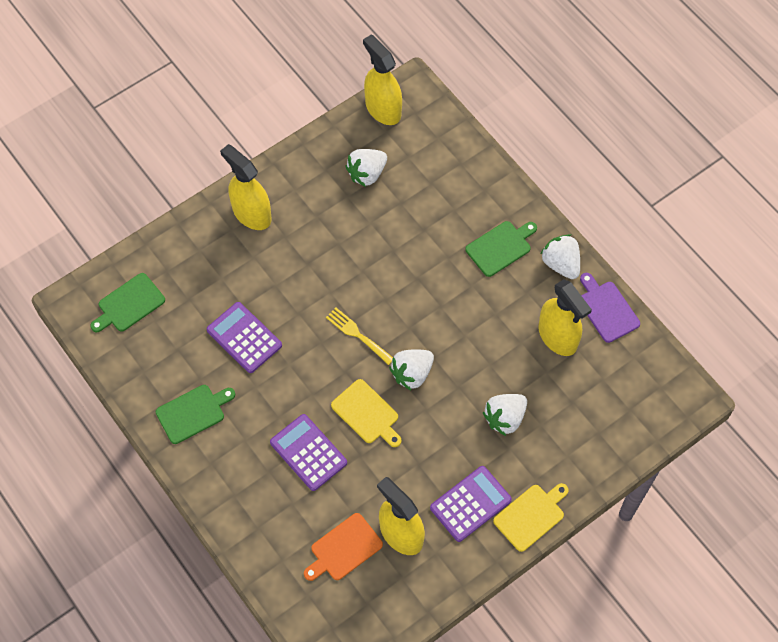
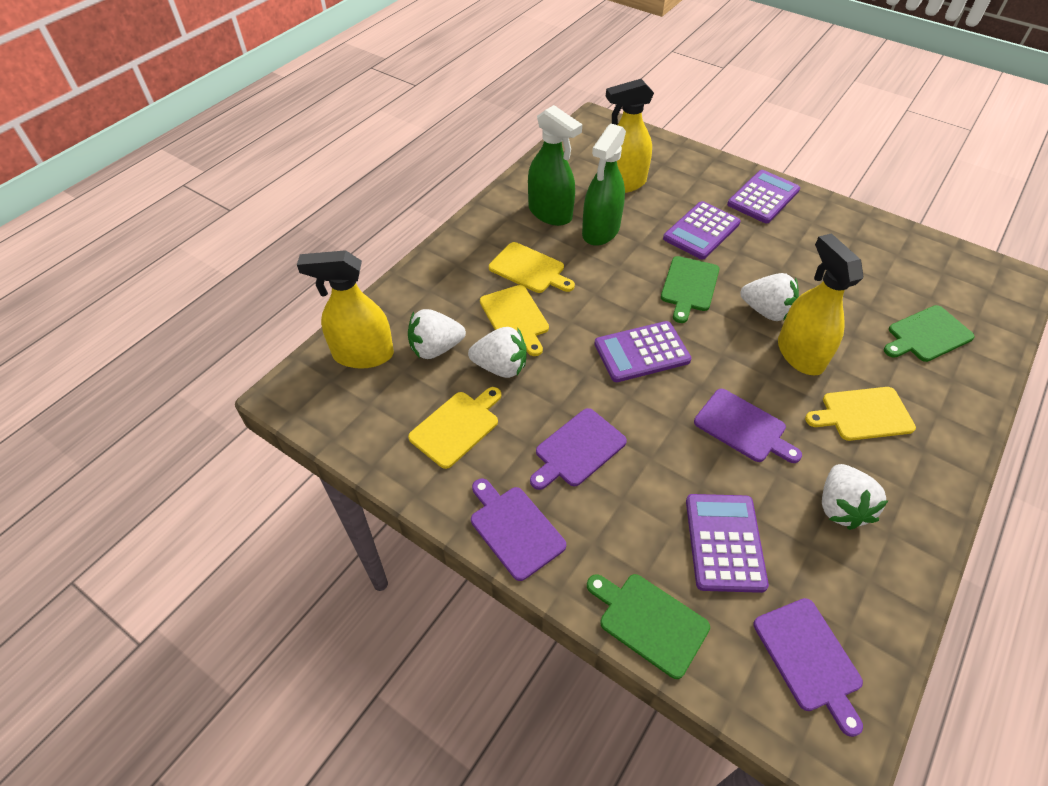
green spray bottle: 0 -> 2
orange cutting board: 1 -> 0
purple calculator: 3 -> 4
purple cutting board: 1 -> 4
yellow cutting board: 2 -> 4
yellow fork: 1 -> 0
yellow spray bottle: 4 -> 3

